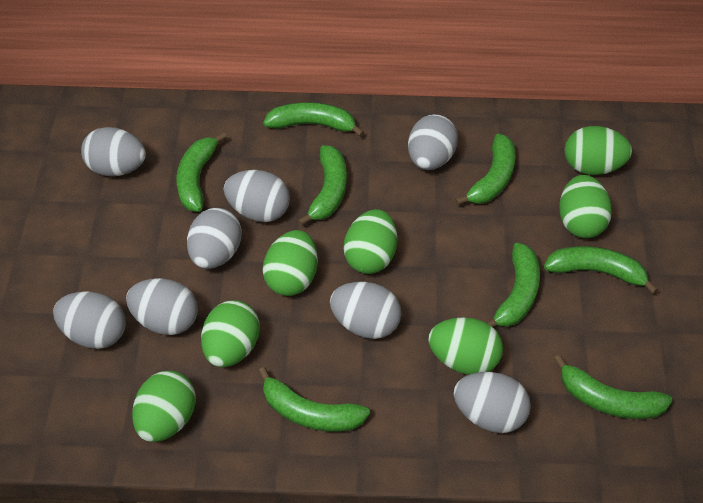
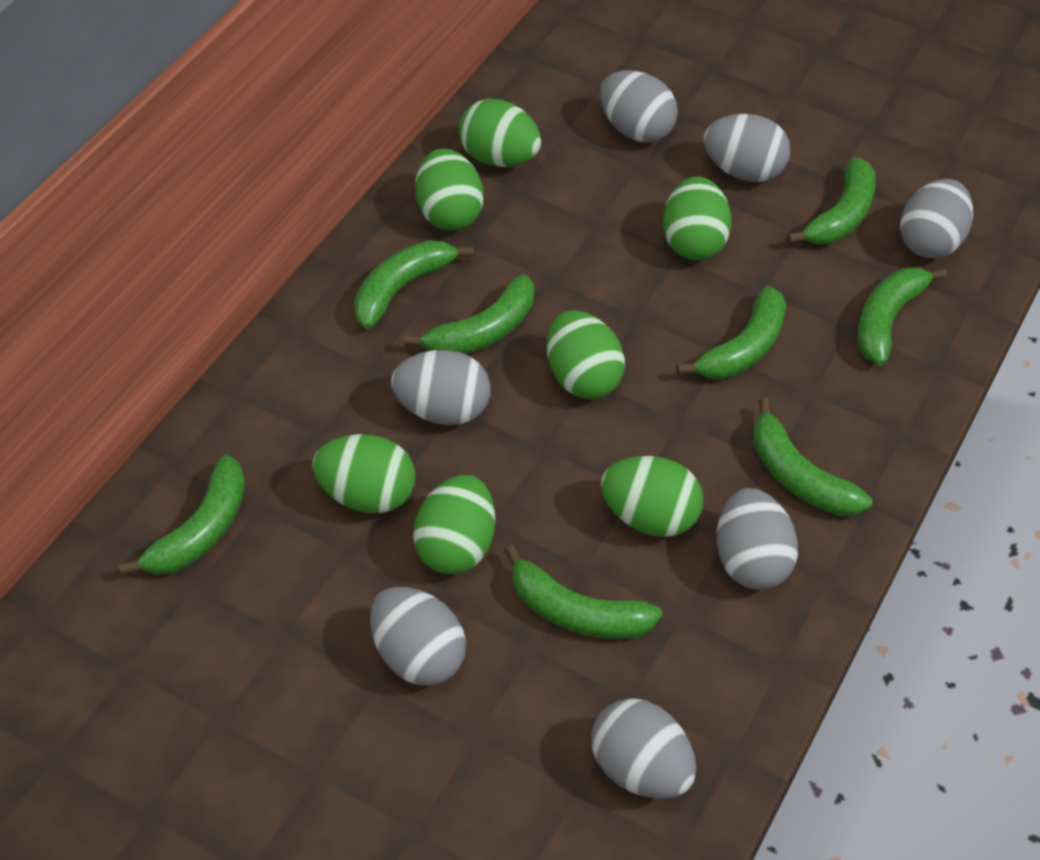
grey egg: 8 -> 7

